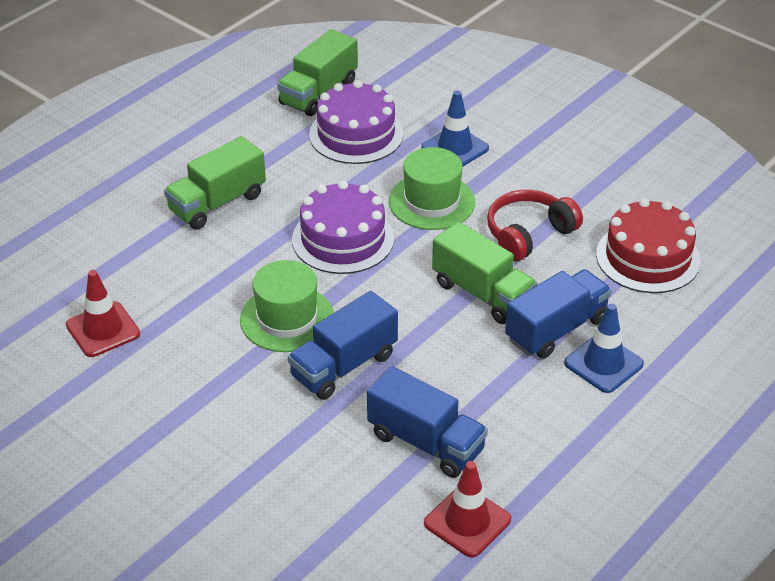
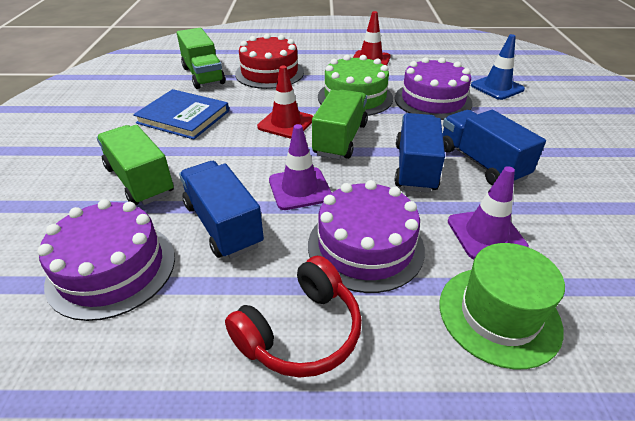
blue book: 0 -> 1
blue traffic cone: 2 -> 1
green cake: 0 -> 1
green hat: 2 -> 1
purple cake: 2 -> 3
purple traffic cone: 0 -> 2

